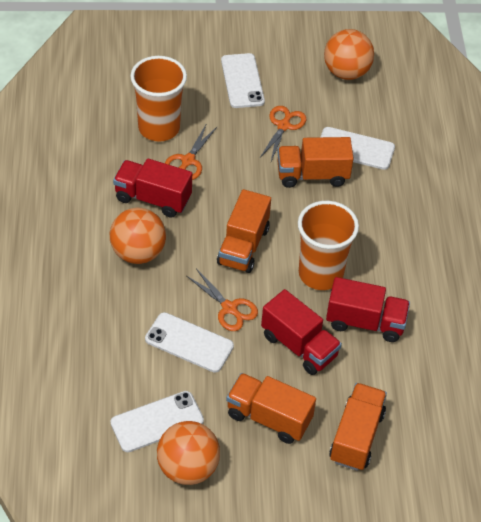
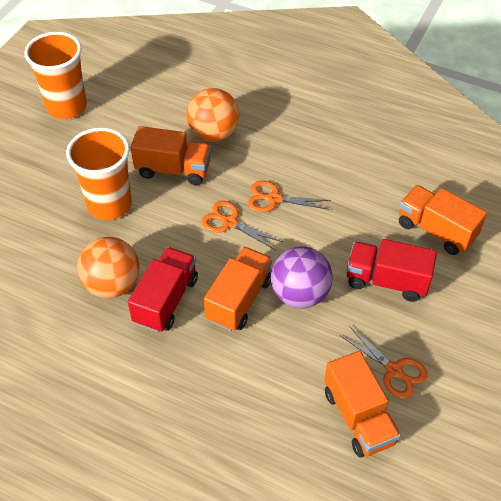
orange ball: 3 -> 2
purple ball: 0 -> 1
red truck: 3 -> 2
white phone: 4 -> 0

